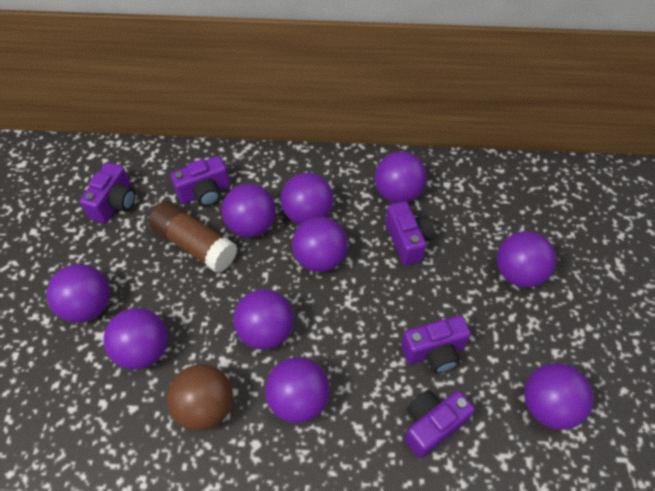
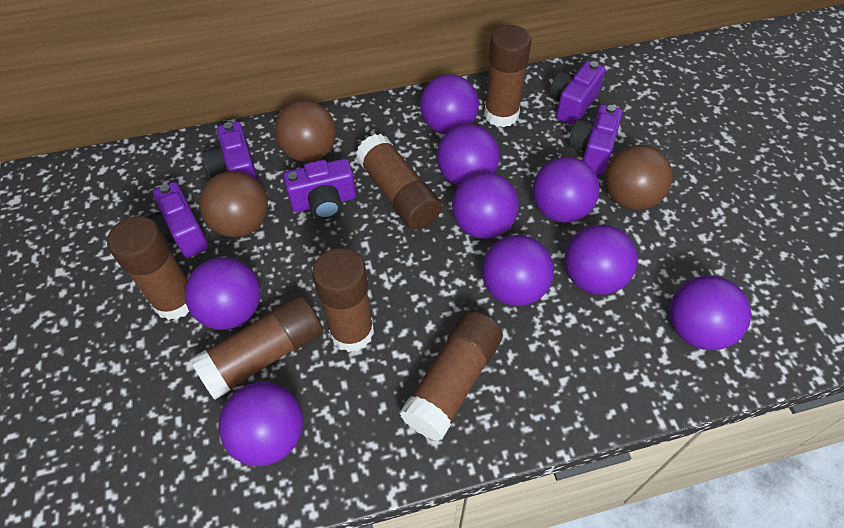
brown ball: 1 -> 3
brown glue stick: 1 -> 6
purple ball: 10 -> 9

